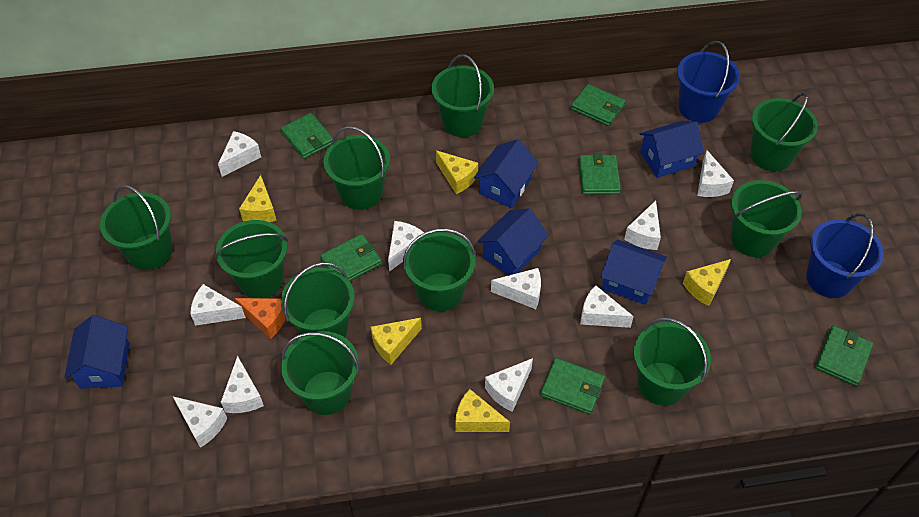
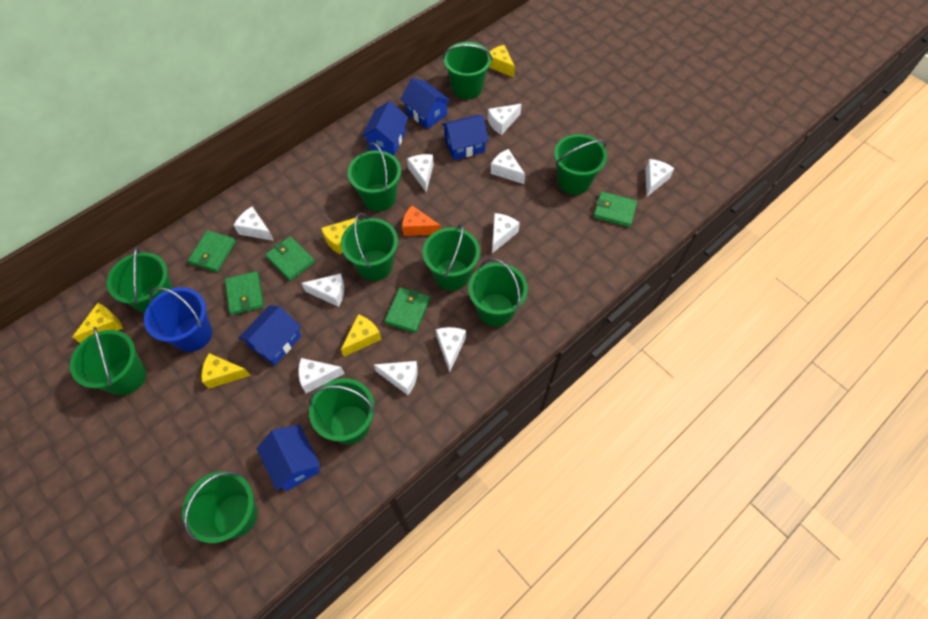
blue bucket: 2 -> 1
green wallet: 6 -> 5

